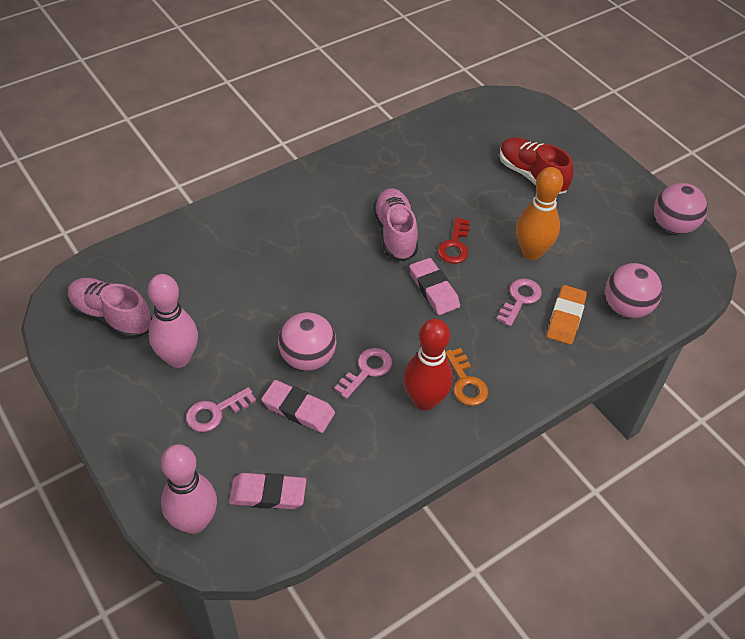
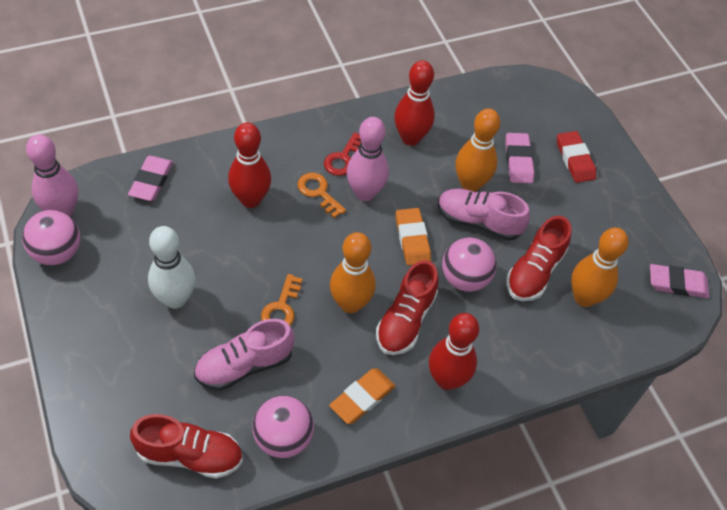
orange bowling pin: 1 -> 3
orange eraser: 1 -> 2
orange key: 1 -> 2
pink key: 3 -> 0
red bowling pin: 1 -> 3
red eraser: 0 -> 1
red shoe: 1 -> 3
white bowling pin: 0 -> 1

